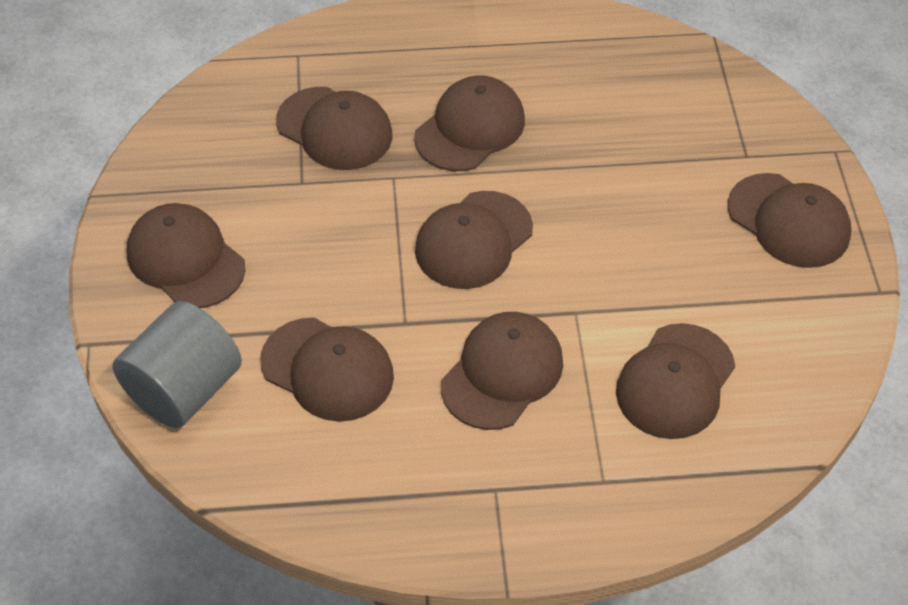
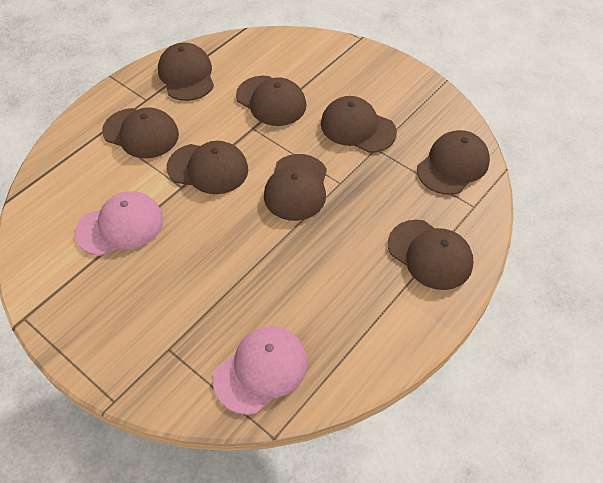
grey cylinder: 1 -> 0
pink cap: 0 -> 2

